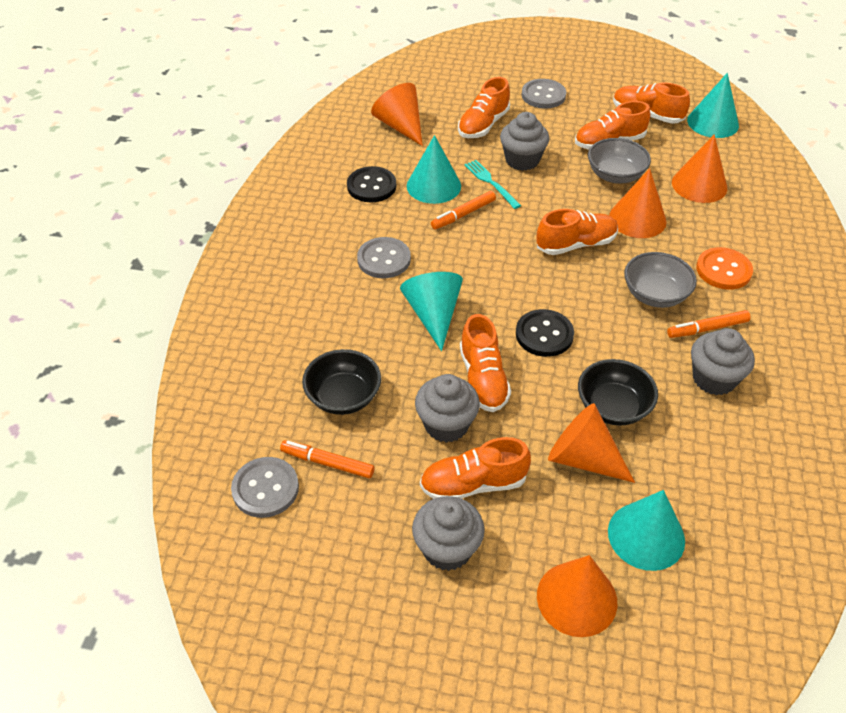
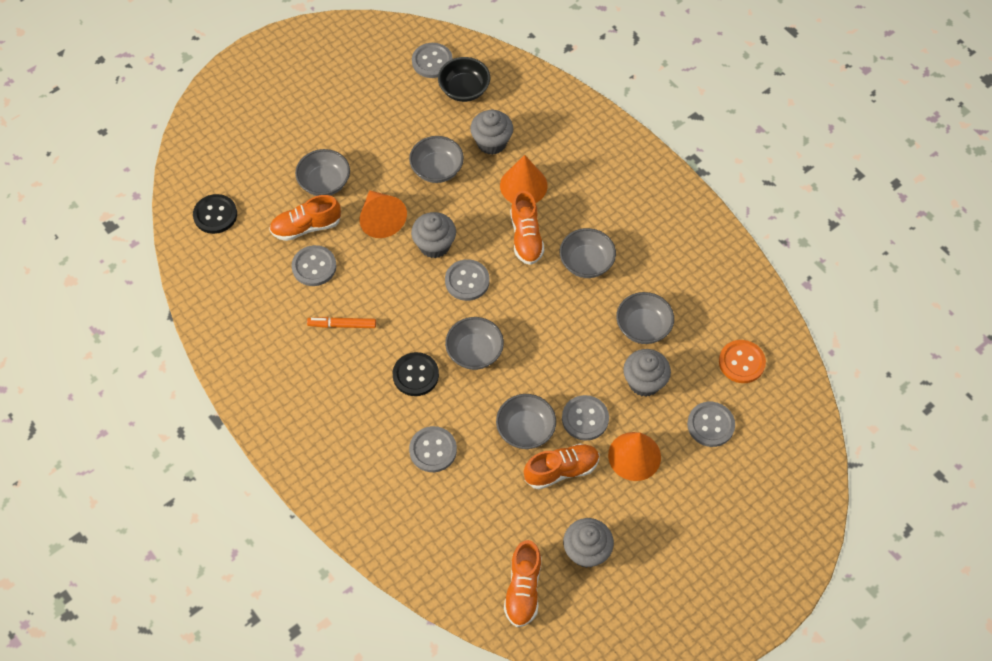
black bowl: 2 -> 1
grey bowl: 2 -> 6
grey button: 3 -> 6
orange cone: 5 -> 3
orange marker: 3 -> 1
orange shoe: 6 -> 4
turquoise cone: 4 -> 0
turquoise fork: 1 -> 0

